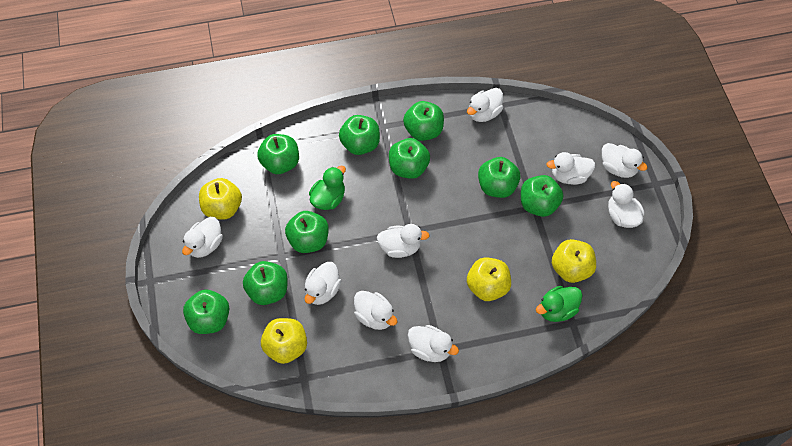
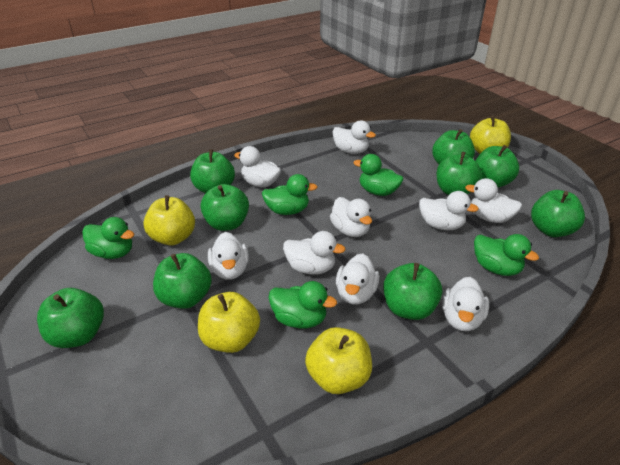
green duck: 2 -> 5

